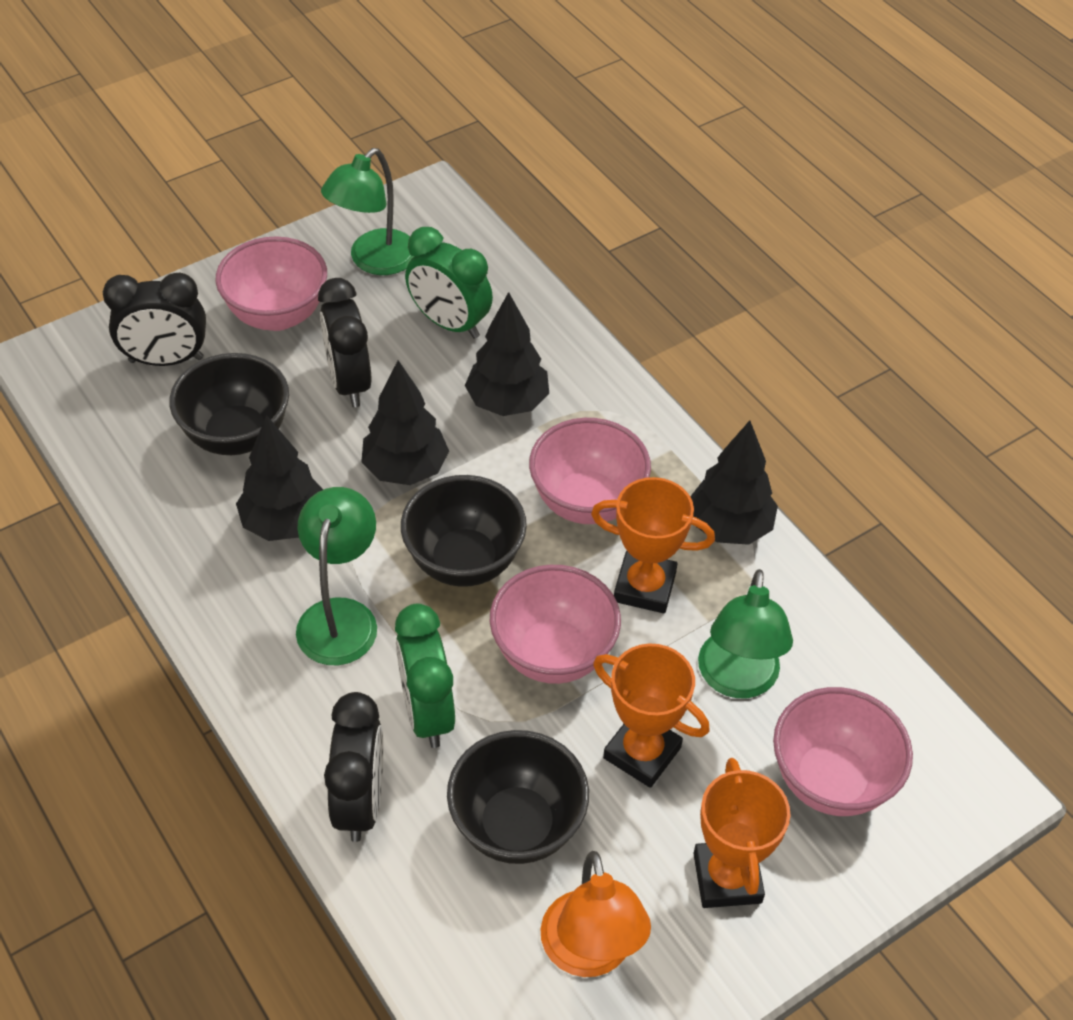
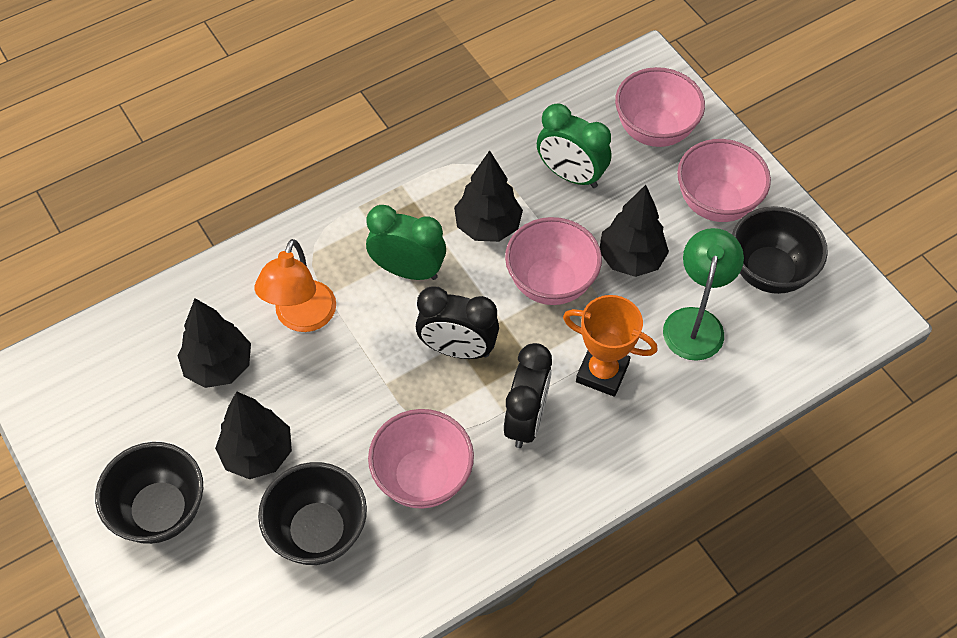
black clock: 3 -> 2
green lamp: 3 -> 1
orange trophy: 3 -> 1

